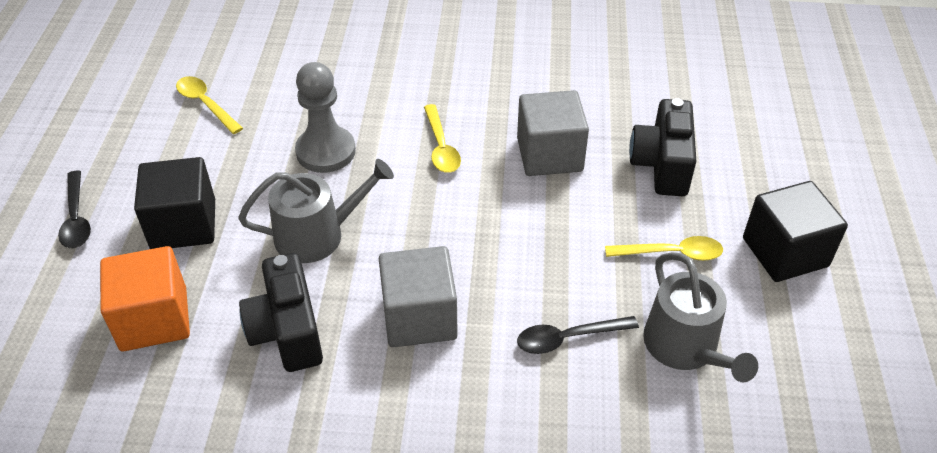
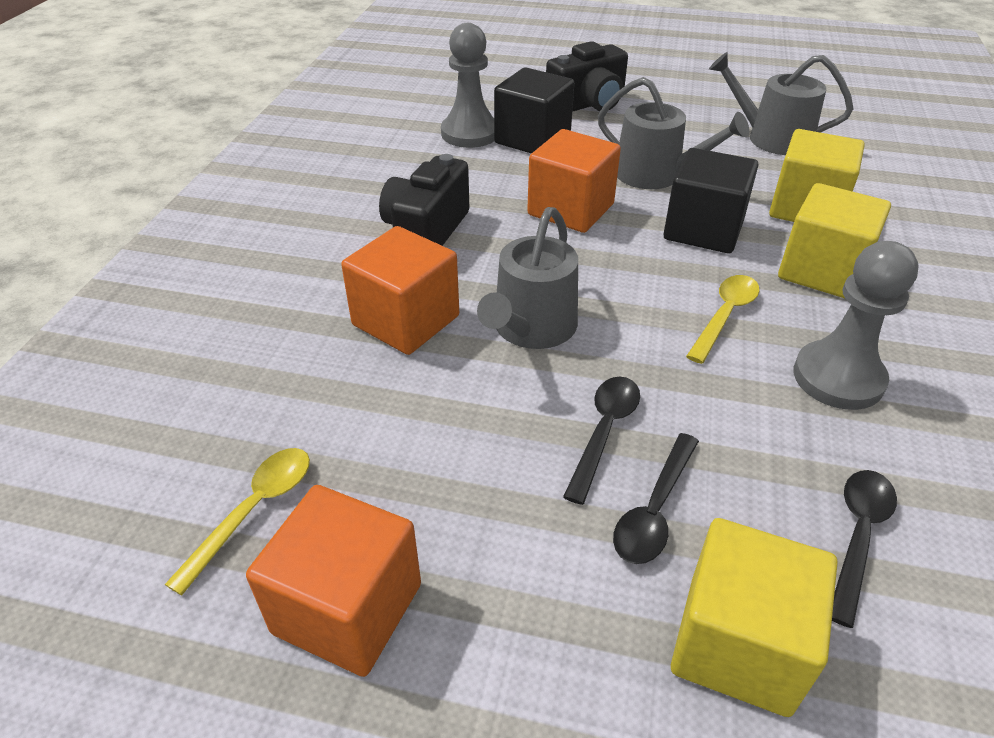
black spoon: 2 -> 3
grey cube: 2 -> 0
grey pawn: 1 -> 2
grey watering can: 2 -> 3
orange cube: 1 -> 3
yellow cube: 0 -> 3
yellow spoon: 3 -> 2

